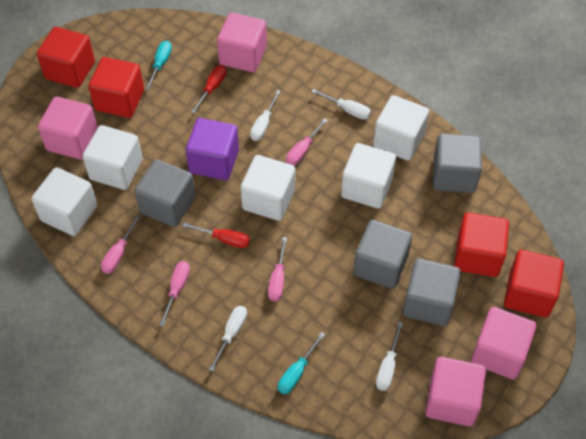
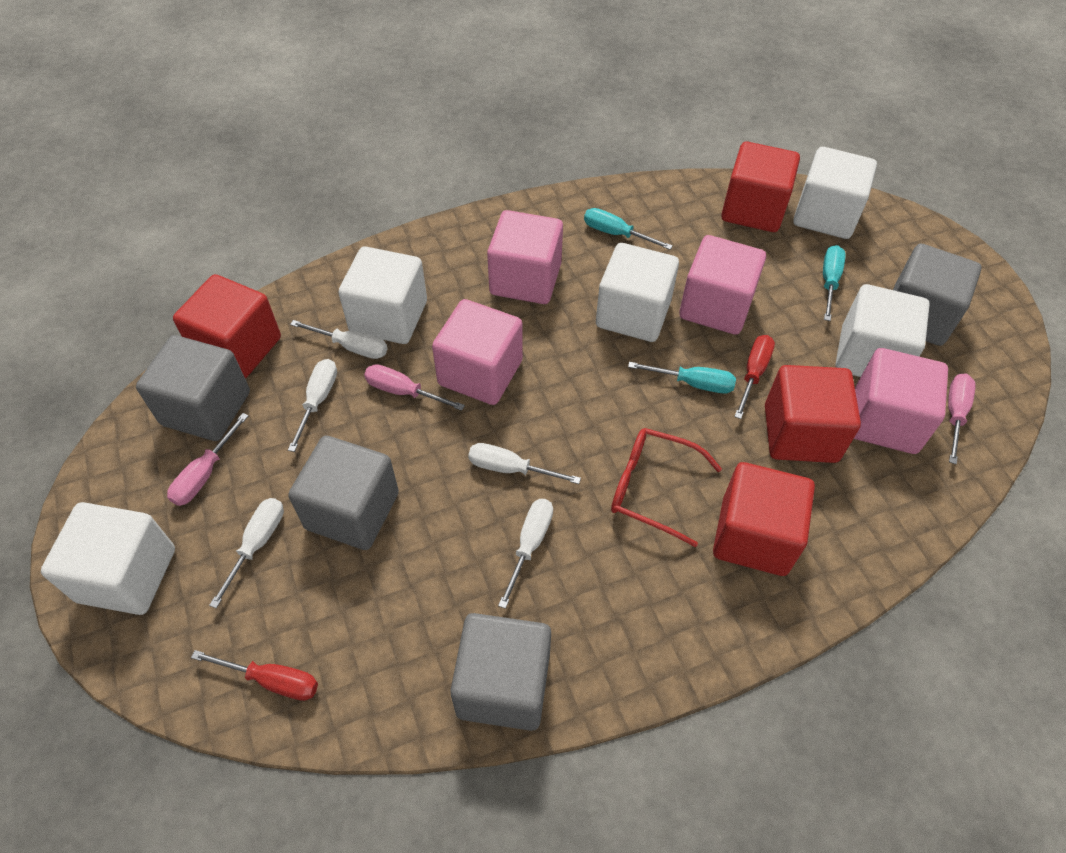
pink screwdriver: 4 -> 3
purple cube: 1 -> 0
red glasses: 0 -> 1
turquoise screwdriver: 2 -> 3
white screwdriver: 4 -> 5

